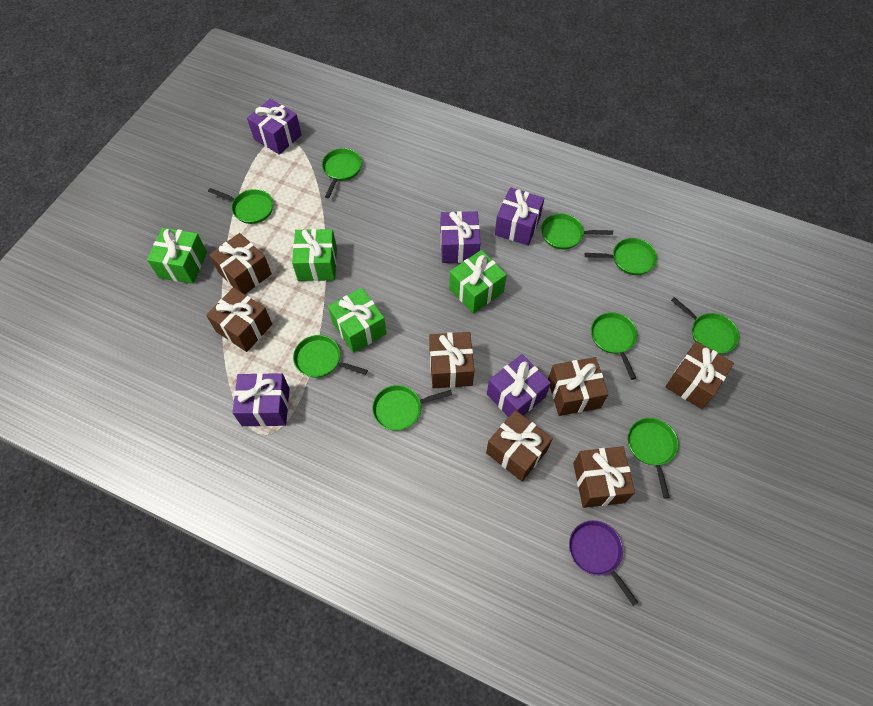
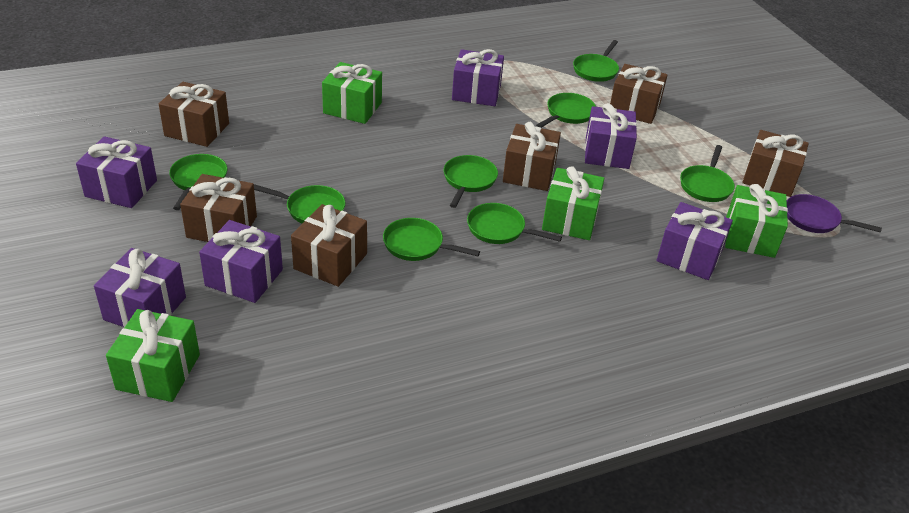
brown gift: 7 -> 6
green pan: 9 -> 8
purple gift: 5 -> 6

